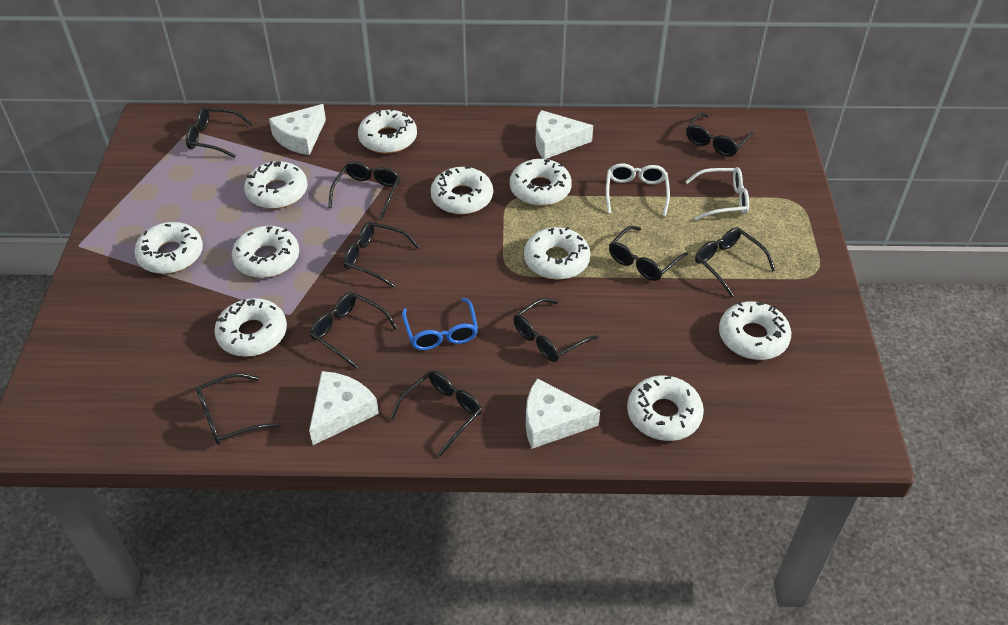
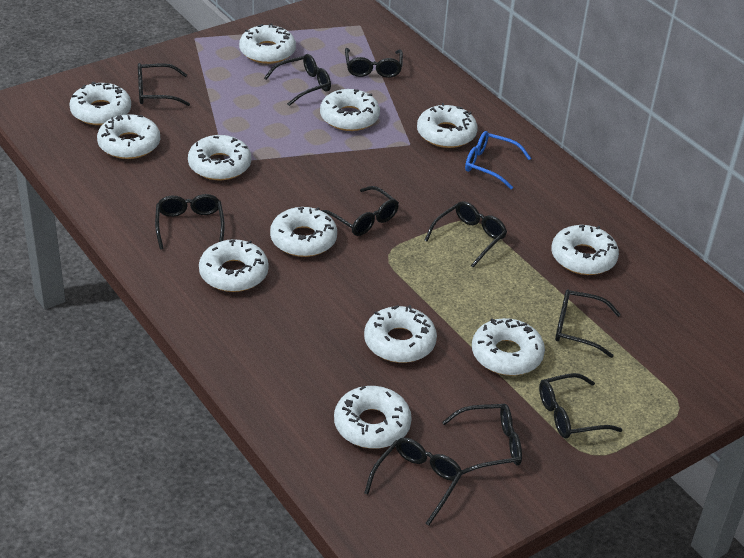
white cheese: 4 -> 0
white donut: 10 -> 12
white glasses: 2 -> 0

